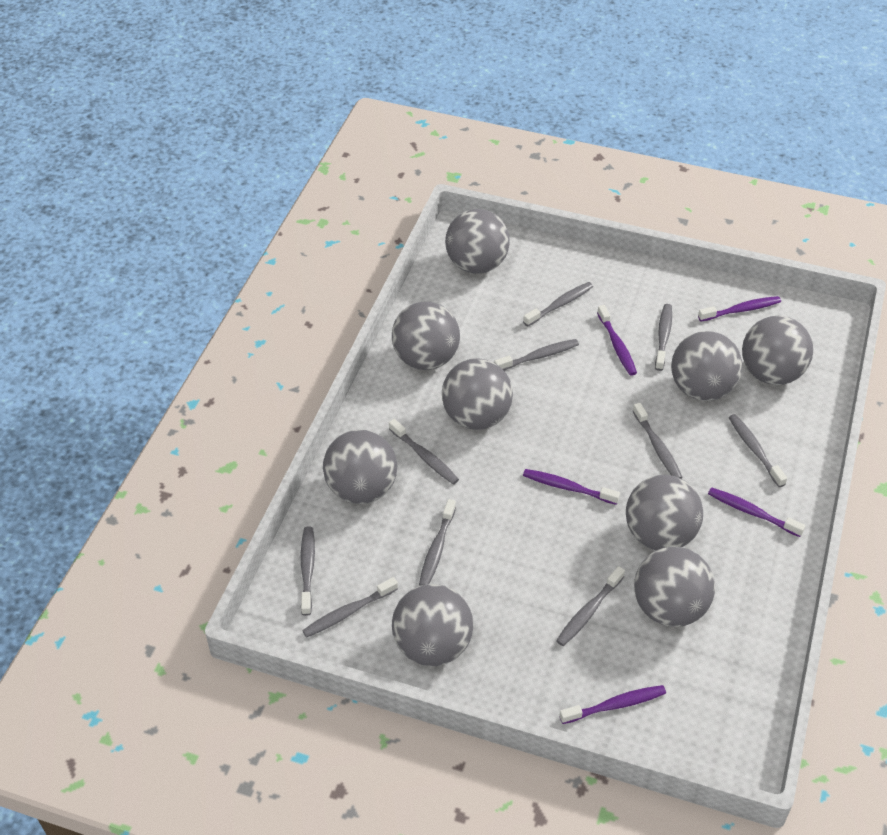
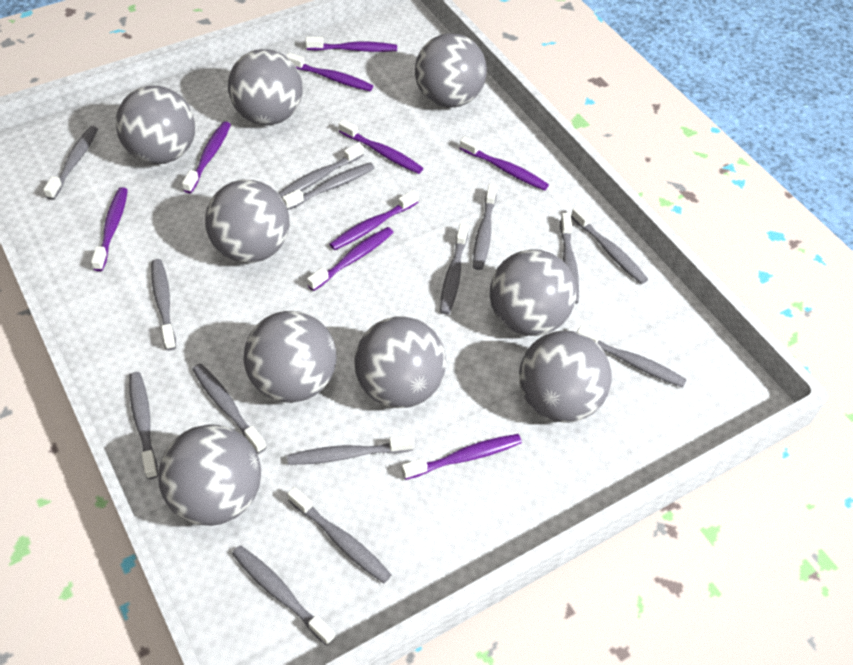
grey toothbrush: 10 -> 14
purple toothbrush: 5 -> 9

